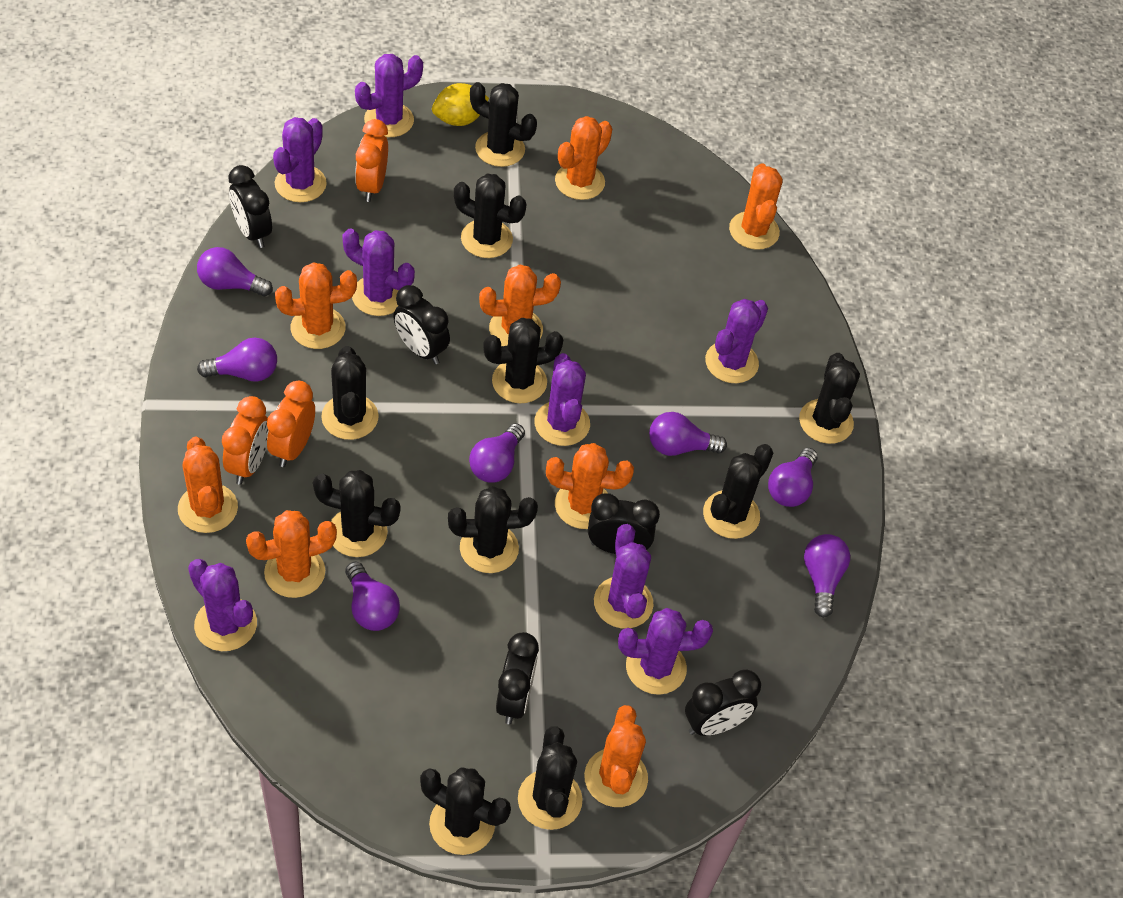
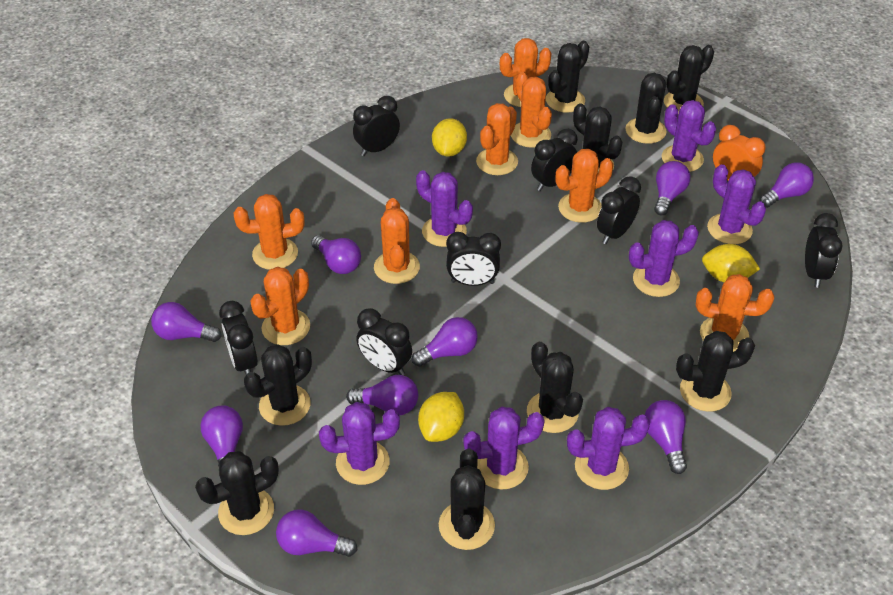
black cactus: 10 -> 9
black clock: 5 -> 7
orange clock: 3 -> 1
purple cactus: 8 -> 7
purple light bulb: 7 -> 9
yellow lemon: 1 -> 3

